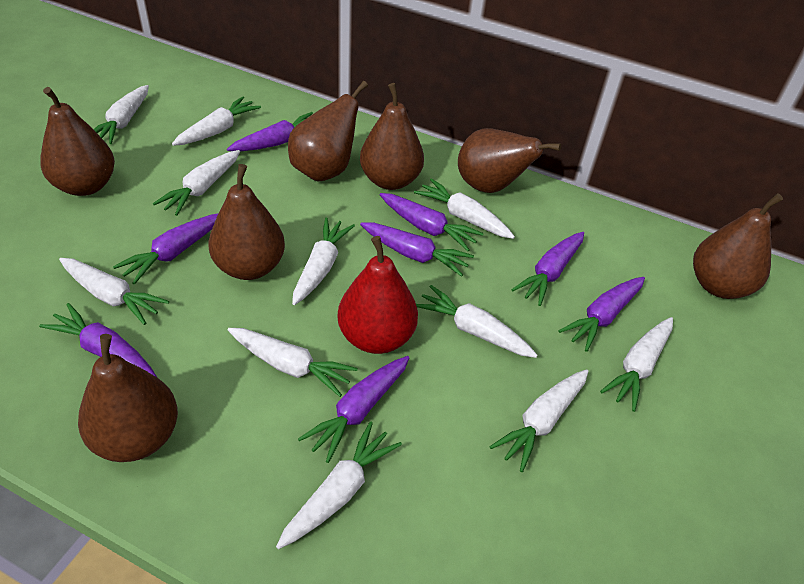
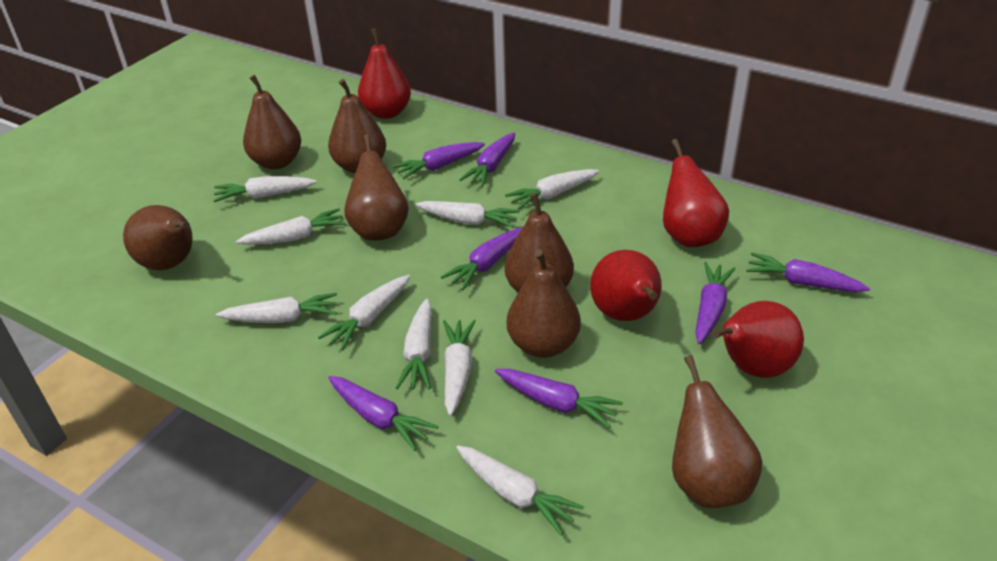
purple carrot: 8 -> 7
red pear: 1 -> 4
white carrot: 11 -> 9

